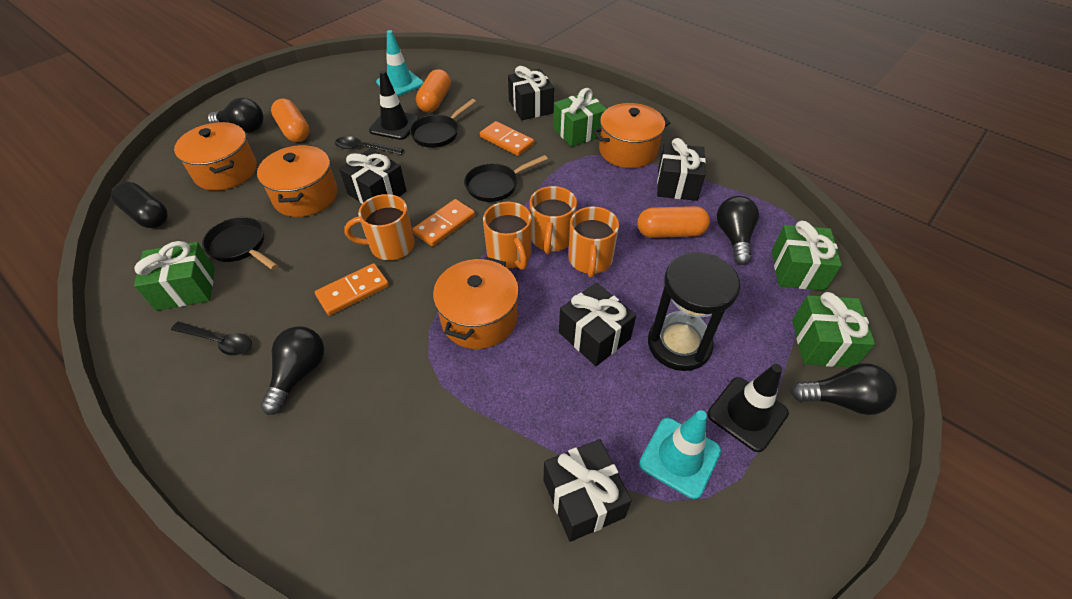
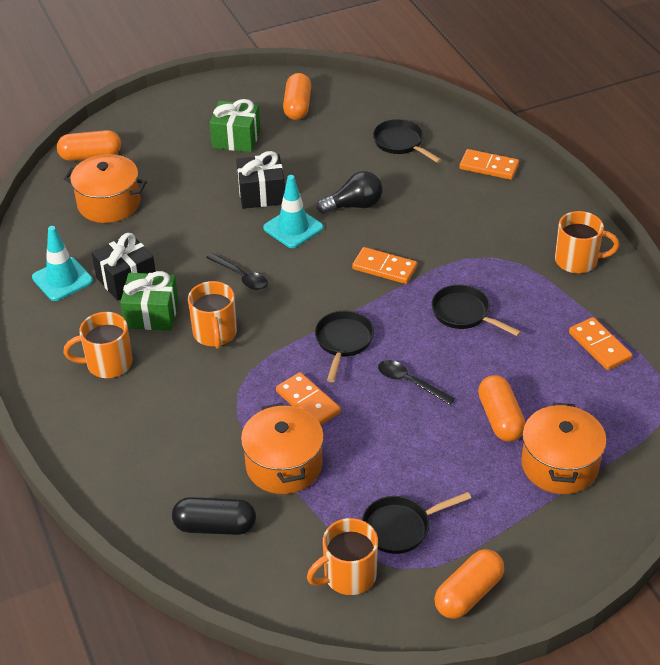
black gift: 5 -> 2
black hourglass: 1 -> 0
black light bulb: 4 -> 1
black pan: 3 -> 4
black traffic cone: 2 -> 0
green gift: 4 -> 2
orange capsule: 3 -> 4
orange domino: 3 -> 4
orange pot: 4 -> 3

